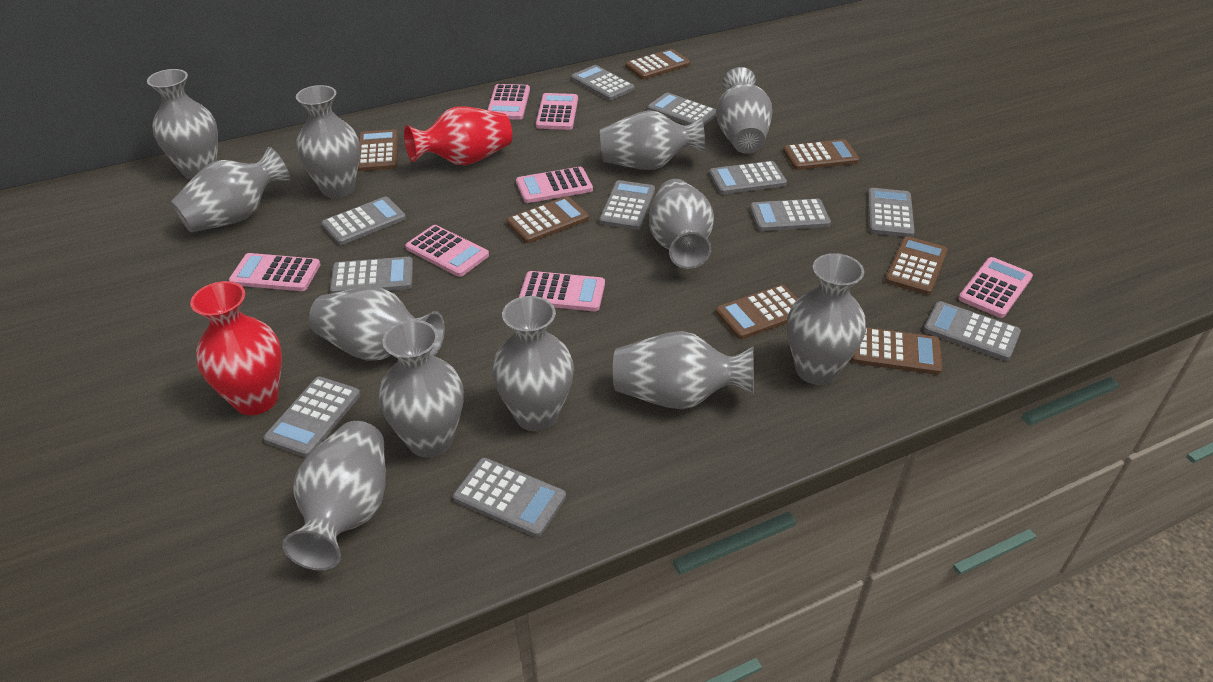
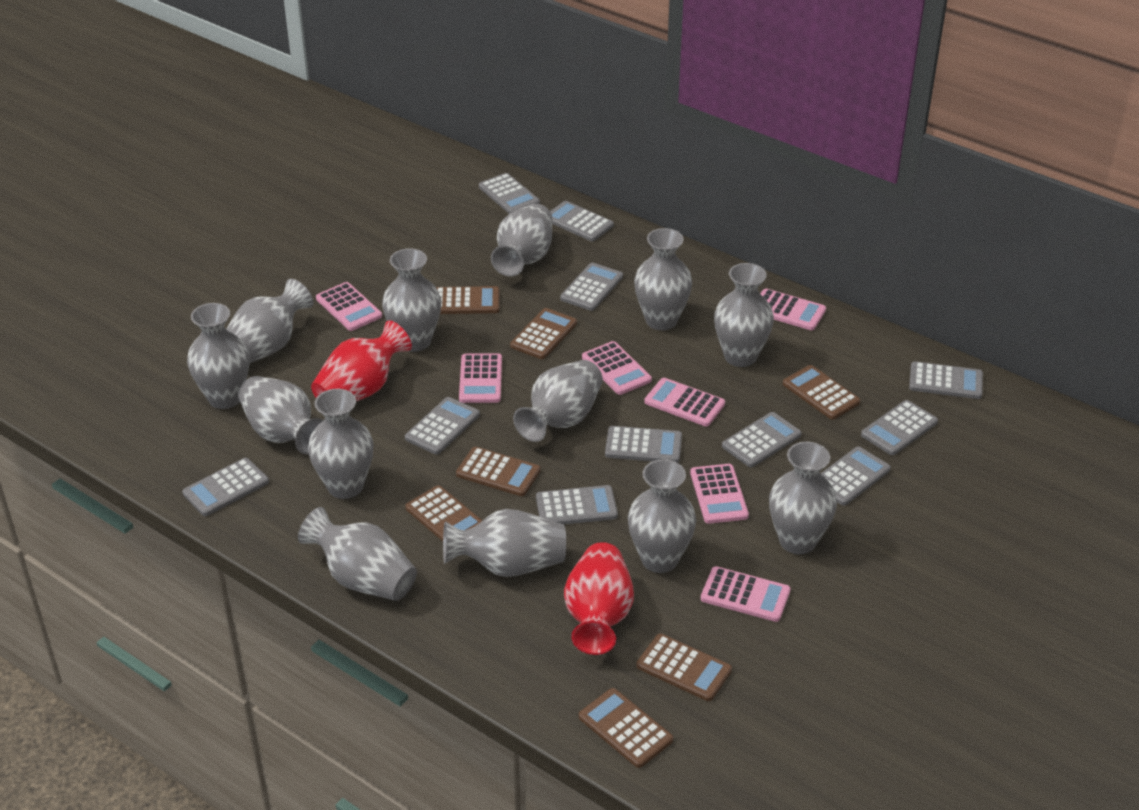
grey vase: 12 -> 13

